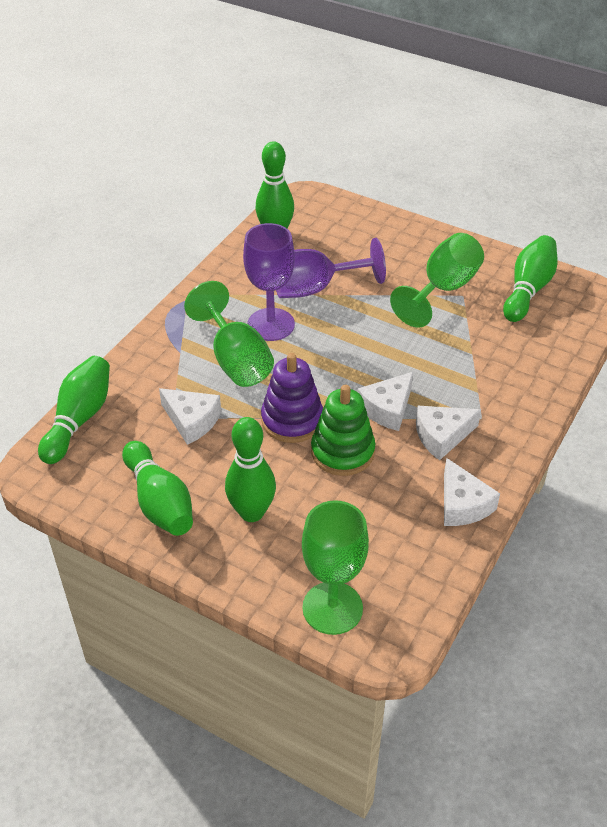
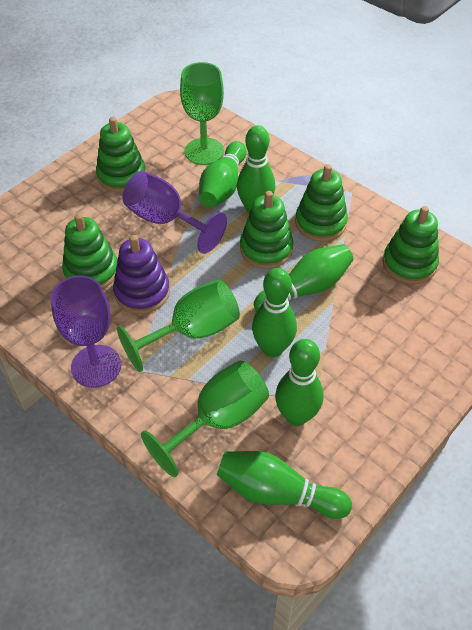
green bowling pin: 5 -> 6
green stacking toy: 1 -> 5
white cheese: 4 -> 0

